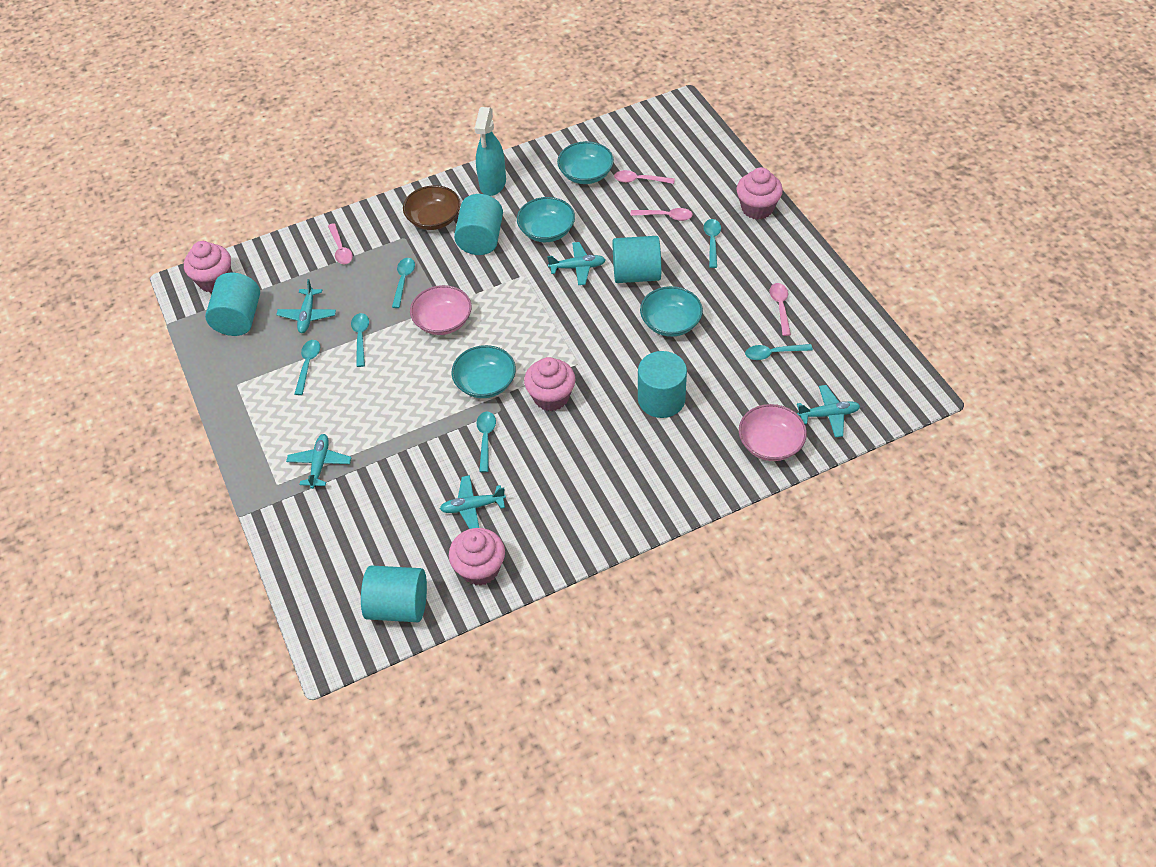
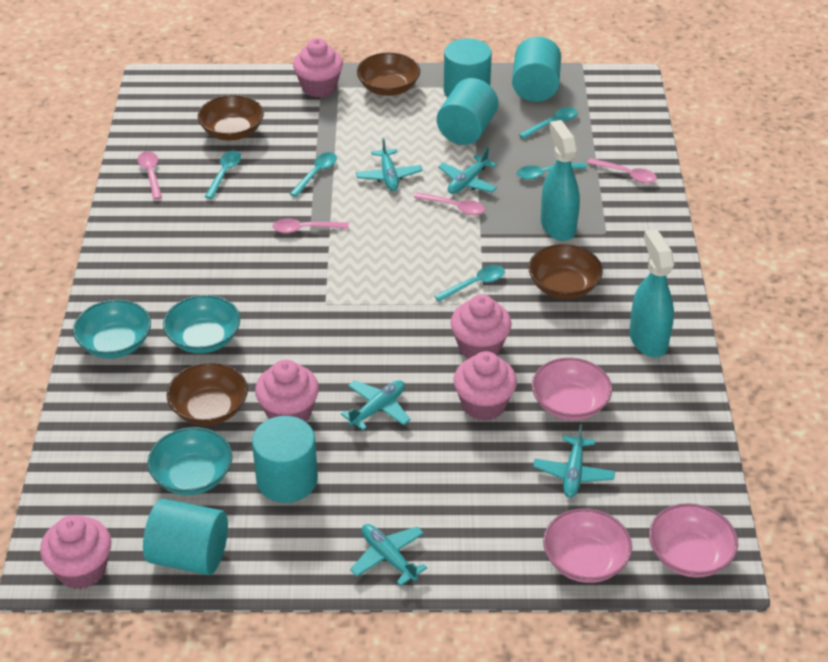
brown bowl: 1 -> 4
pink bowl: 2 -> 3
pink cupcake: 4 -> 5
turquoise bowl: 4 -> 3
turquoise spoon: 6 -> 5
turquoise spray bottle: 1 -> 2

